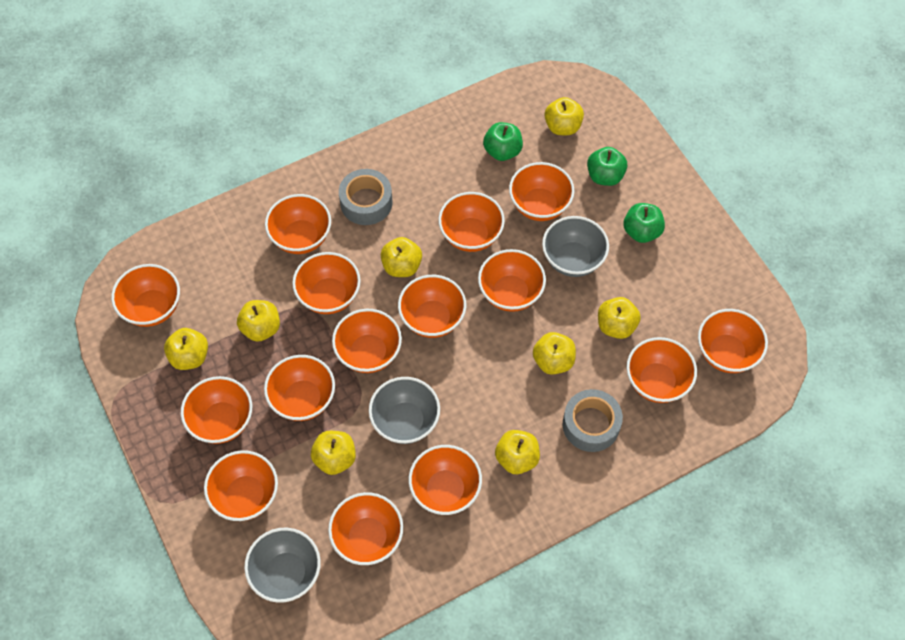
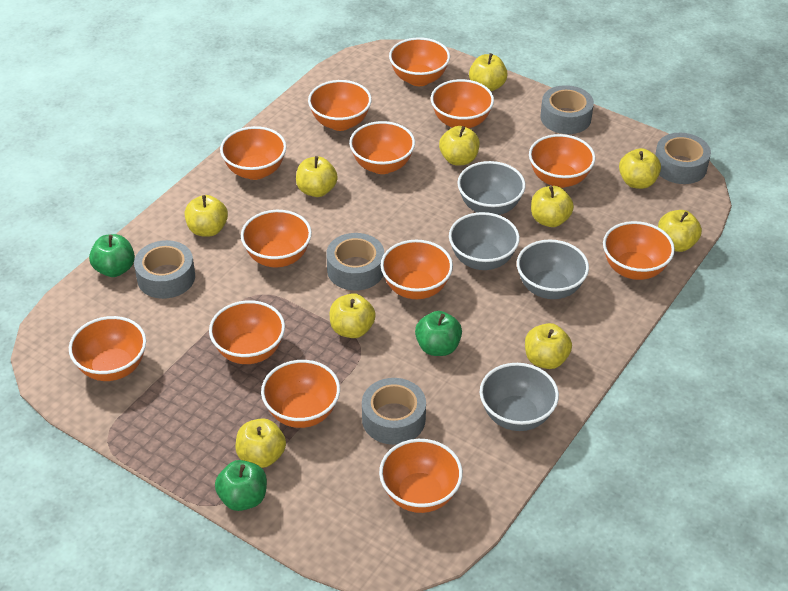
grey bowl: 3 -> 4
grey tape: 2 -> 5
orange bowl: 15 -> 13
yellow apple: 8 -> 10

